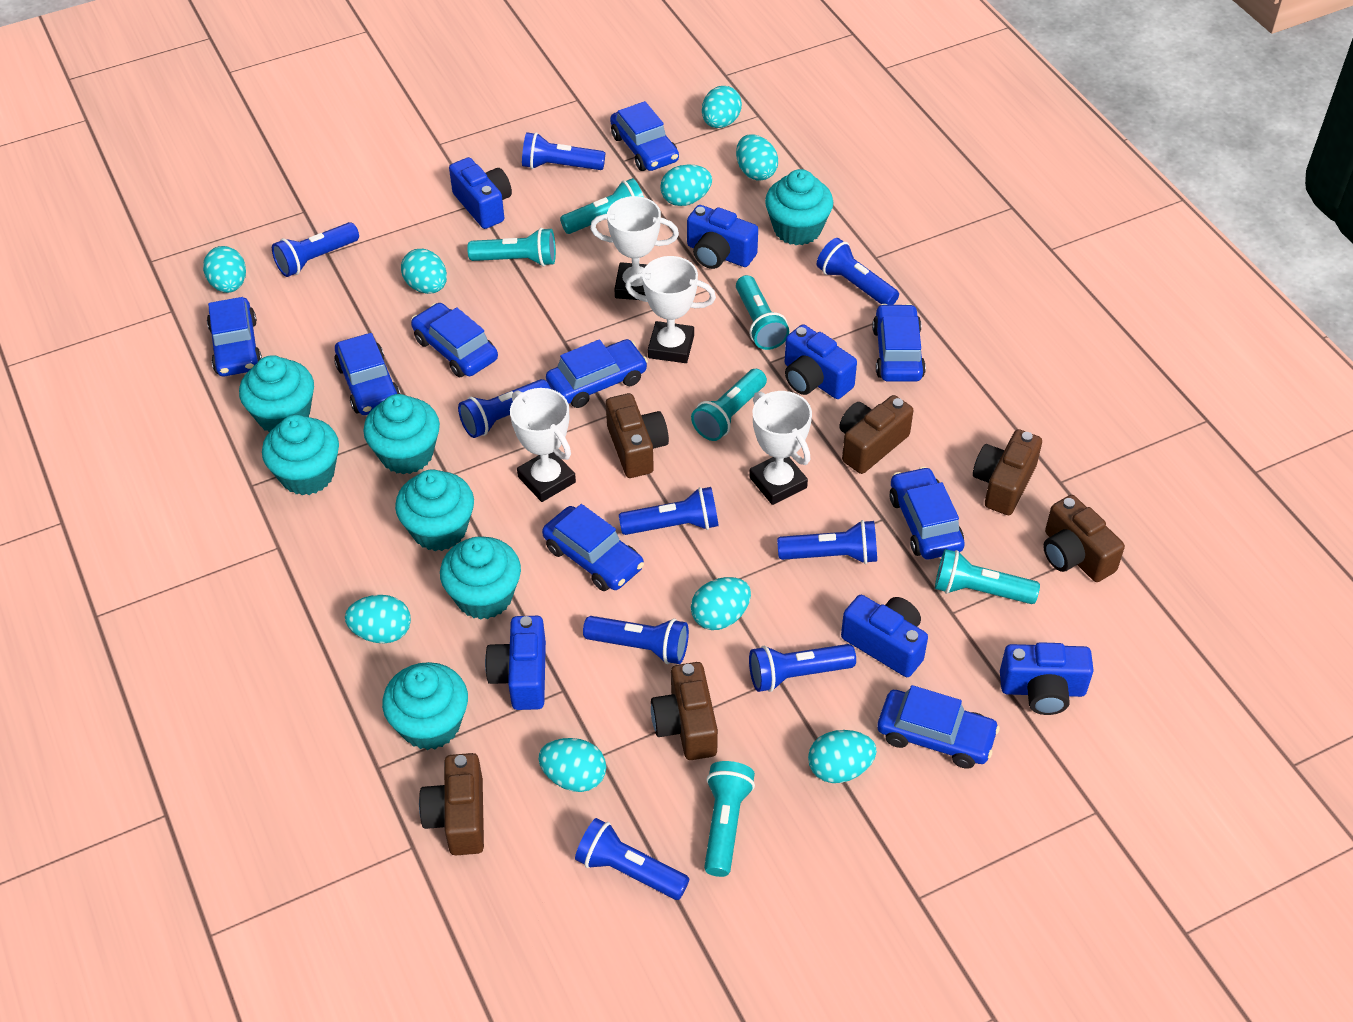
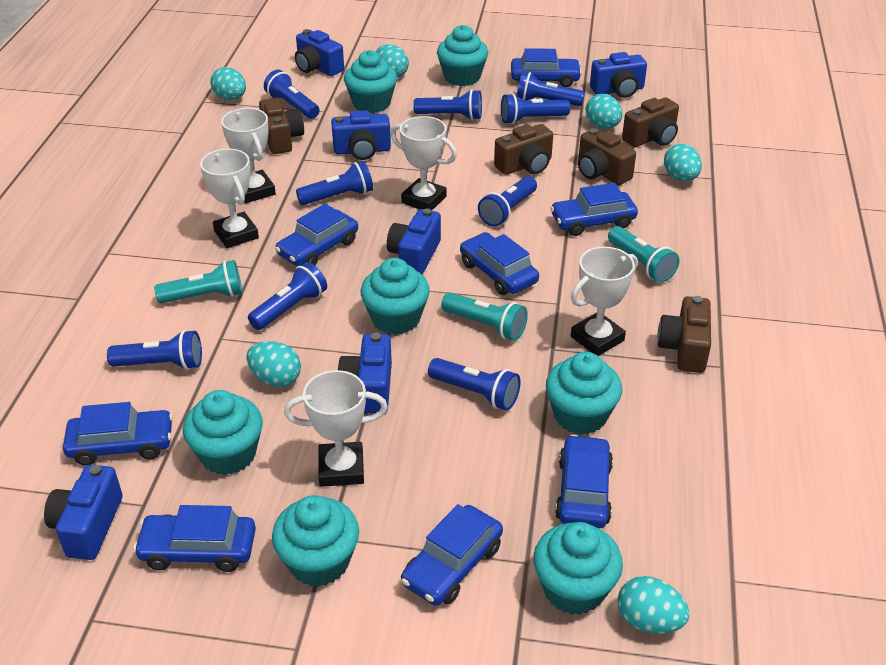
blue car: 9 -> 8
brown camera: 6 -> 5
turquoise egg: 9 -> 6
turquoise flashlight: 6 -> 3
white trophy: 4 -> 5

